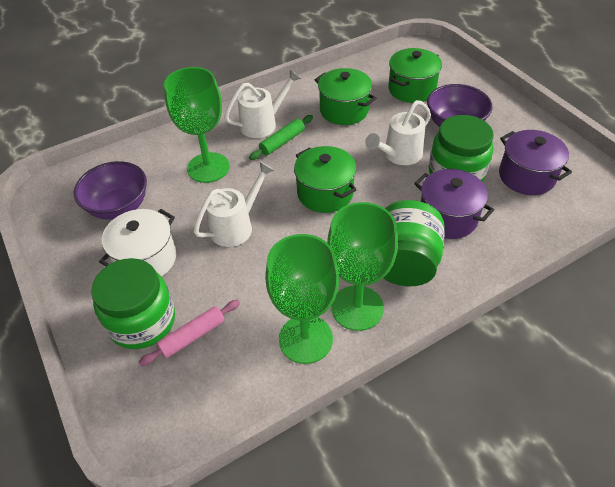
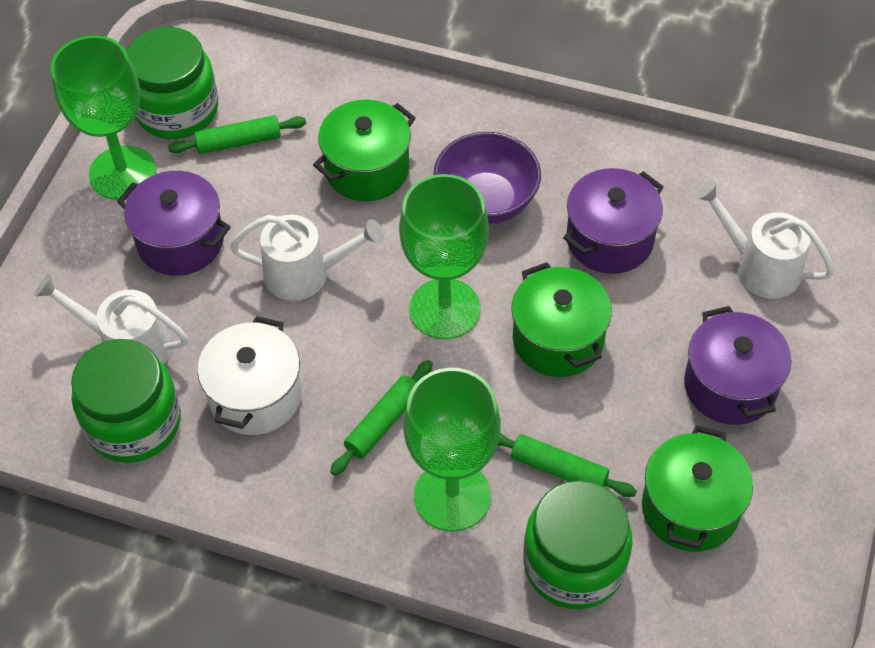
green rolling pin: 1 -> 3
pink rolling pin: 1 -> 0
purple bowl: 2 -> 1
purple pot: 2 -> 3

